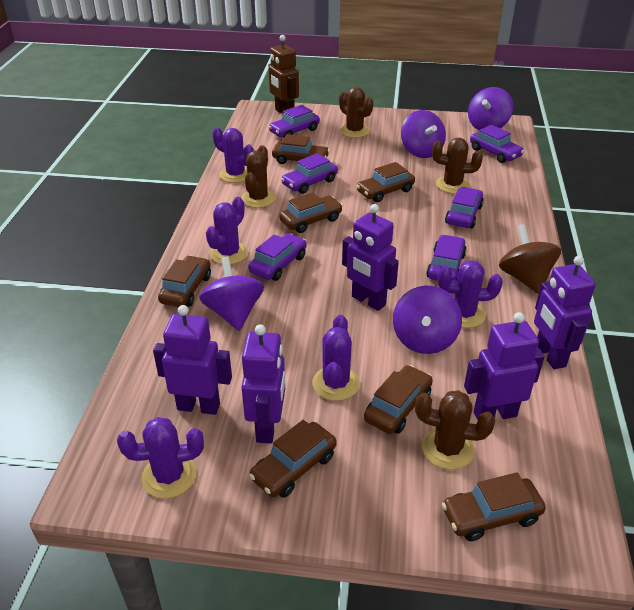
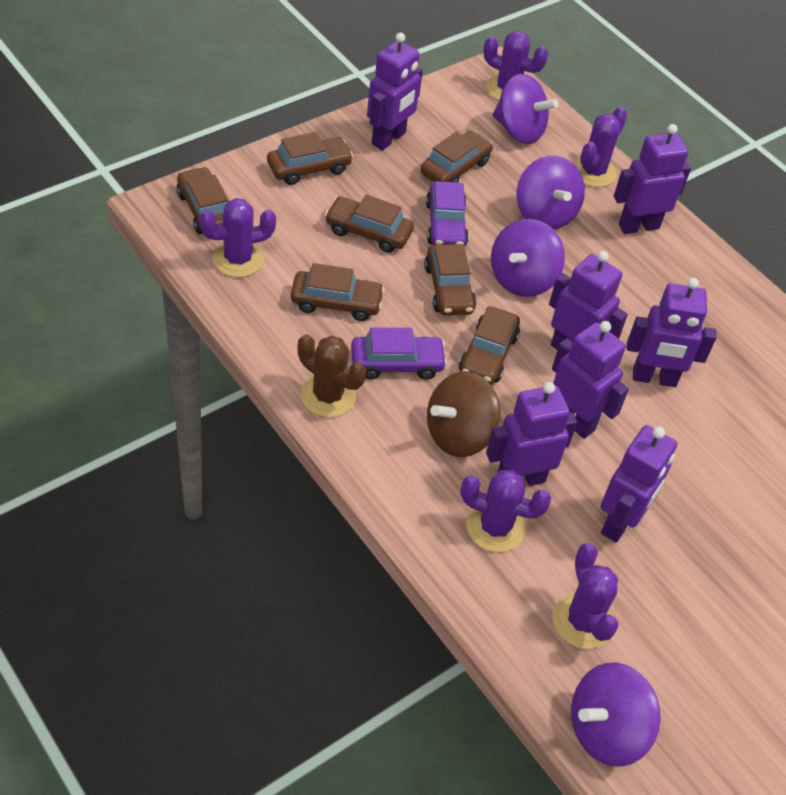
brown cactus: 4 -> 1
brown robot: 1 -> 0
purple car: 6 -> 2
purple robot: 5 -> 7

